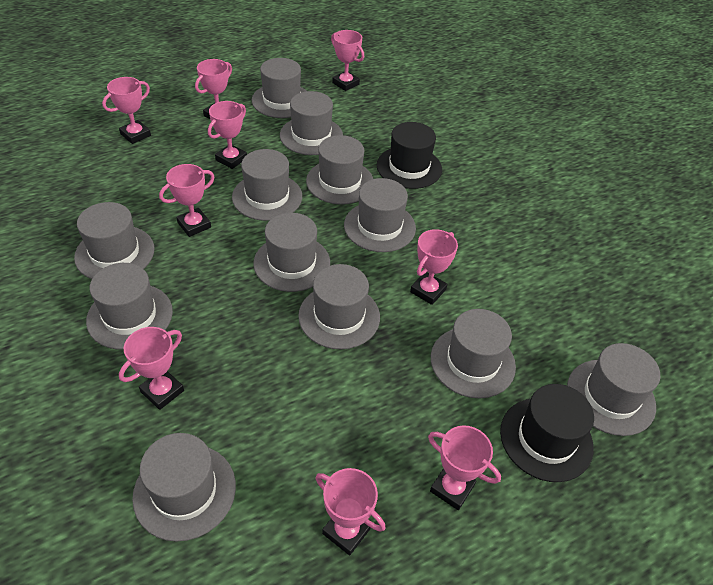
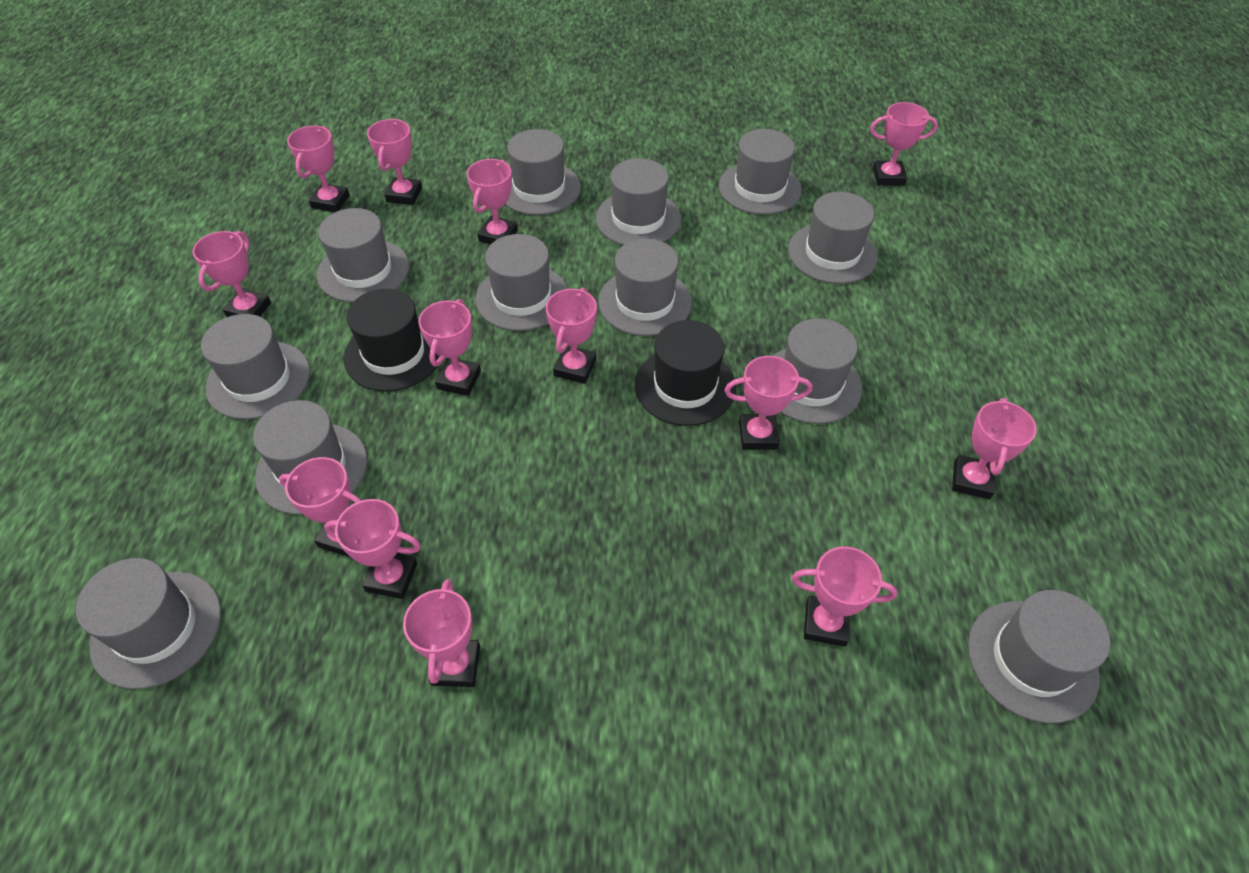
pink trophy: 9 -> 13

